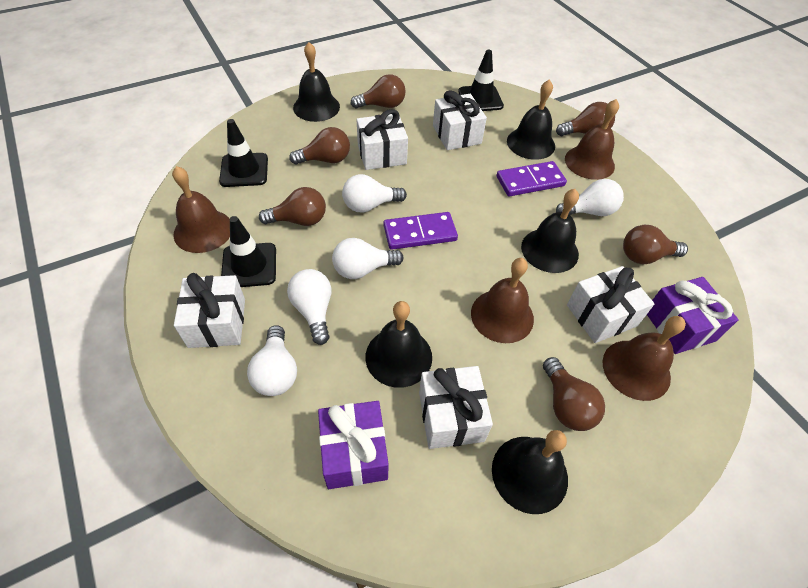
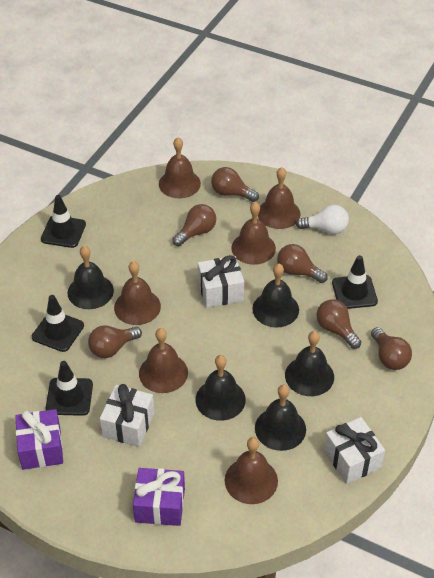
black traffic cone: 3 -> 4
brown bell: 4 -> 6
purple domino: 2 -> 0
white gift: 5 -> 3
white light bulb: 5 -> 1

